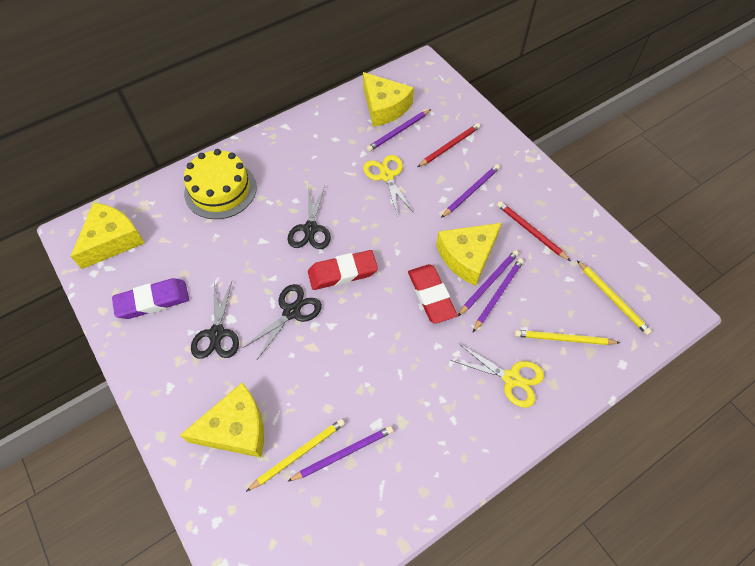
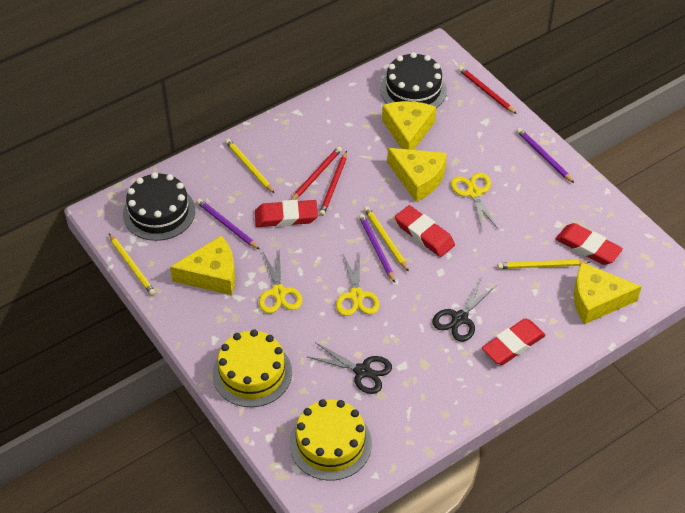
black cake: 0 -> 2
black scissors: 3 -> 2
purple eraser: 1 -> 0
purple pencil: 5 -> 3
red eraser: 2 -> 4
red pencil: 2 -> 3
yellow cake: 1 -> 2
yellow pencil: 3 -> 4
yellow scissors: 2 -> 3

